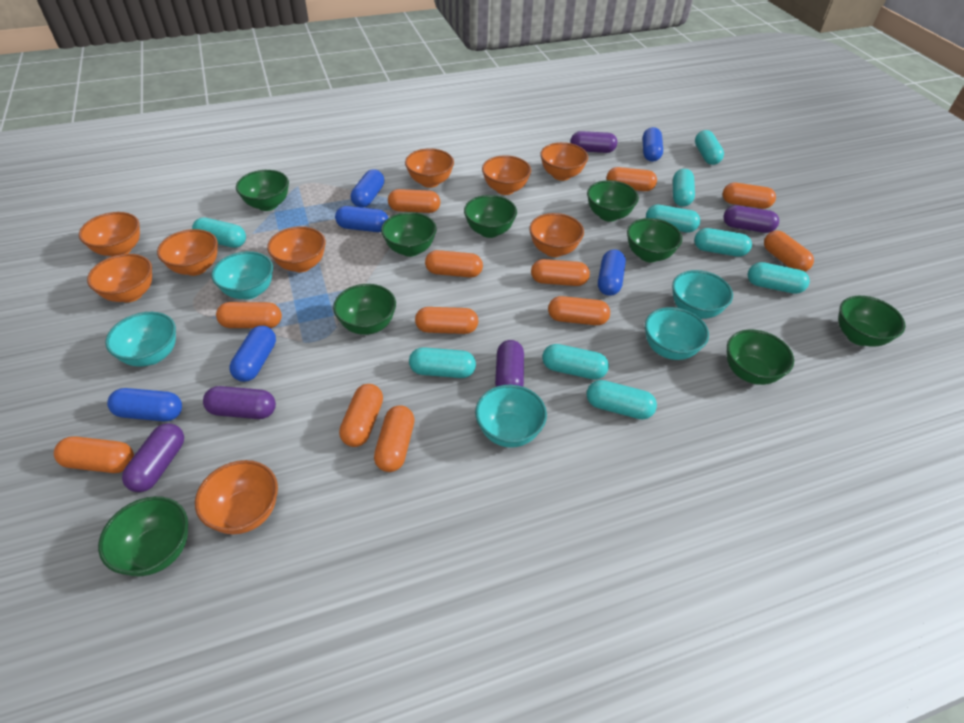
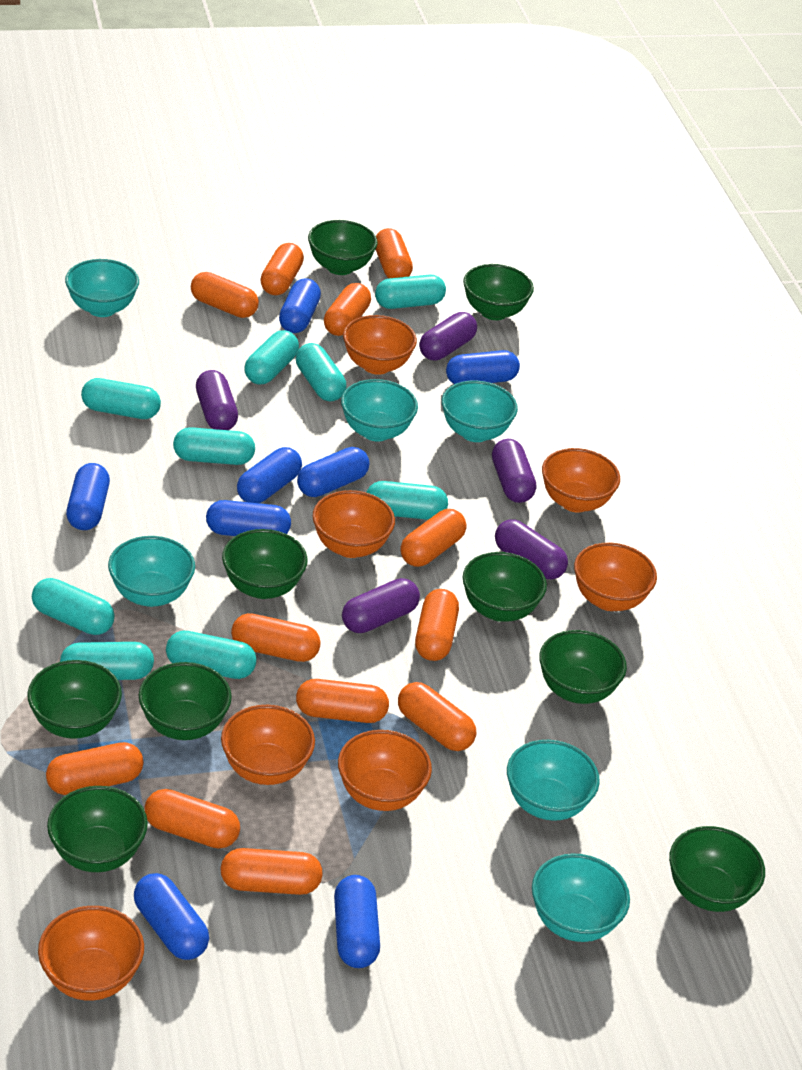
blue capsule: 6 -> 8
orange bowl: 9 -> 7
turquoise bowl: 5 -> 6

